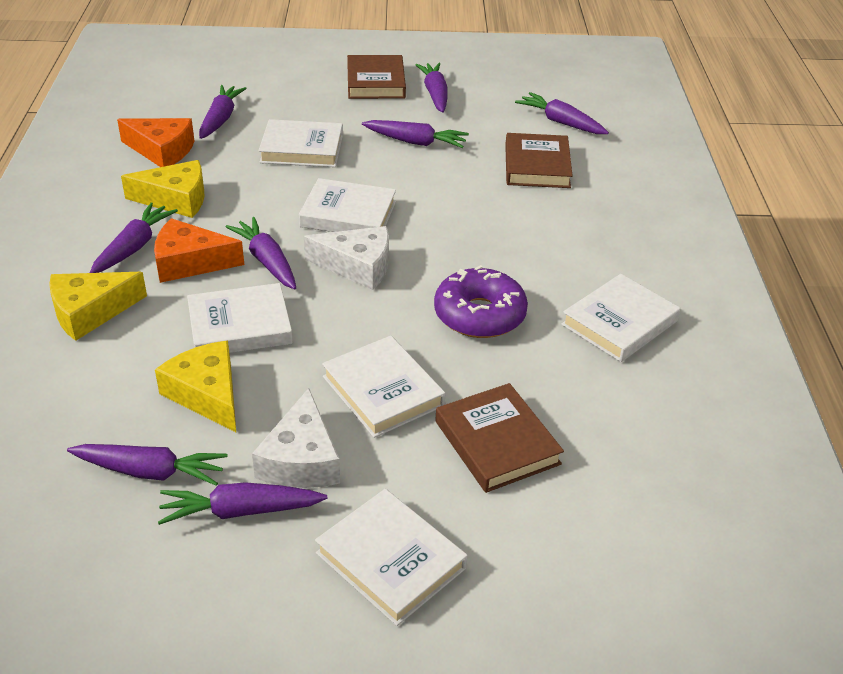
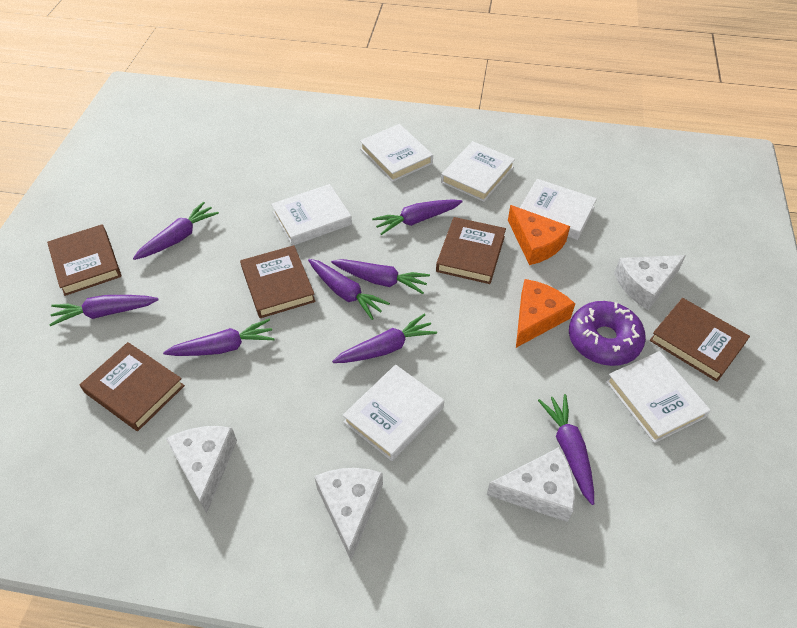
brown book: 3 -> 5
white cheese: 2 -> 4
yellow cheese: 3 -> 0

